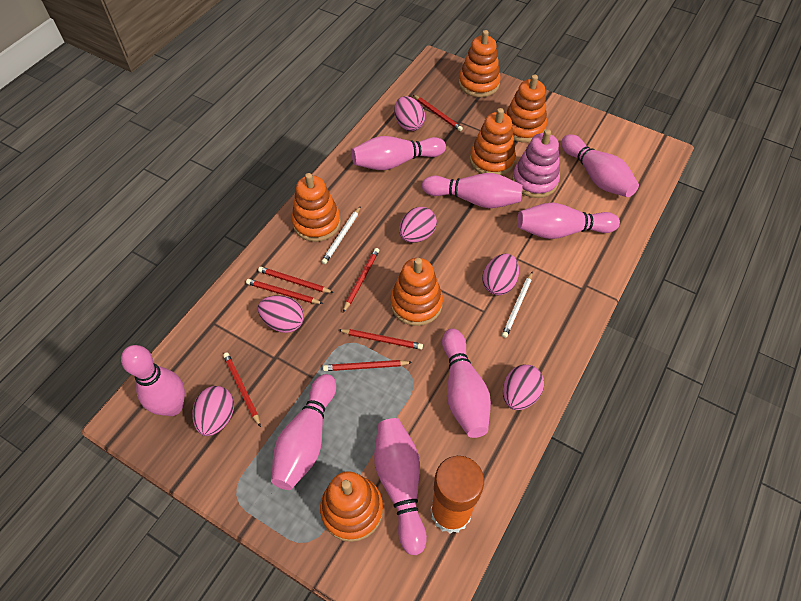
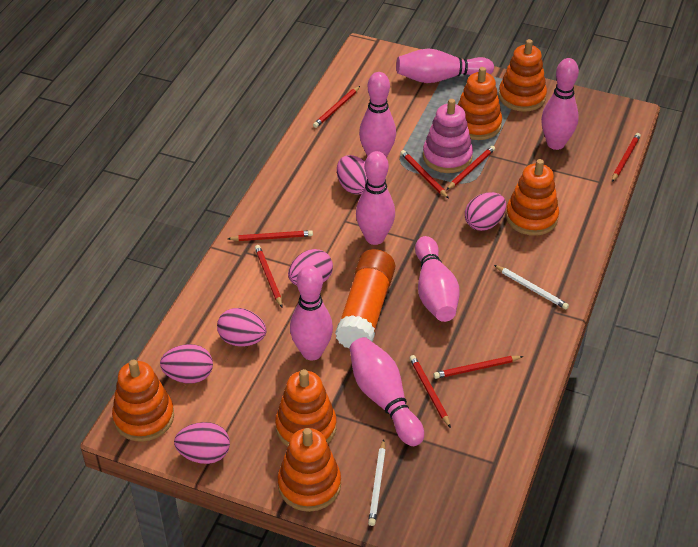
pink bowling pin: 8 -> 7
red pencil: 7 -> 8

